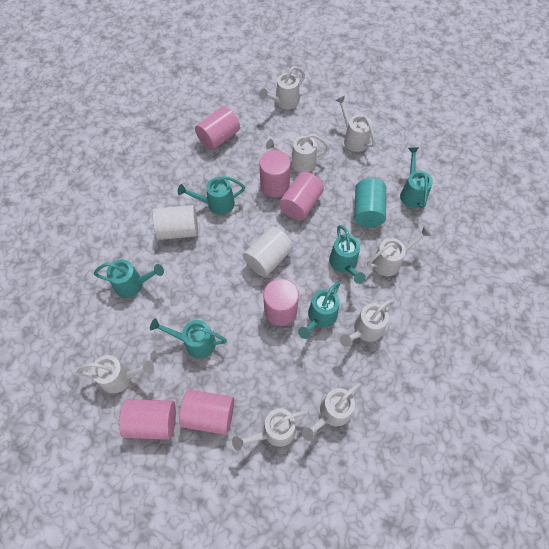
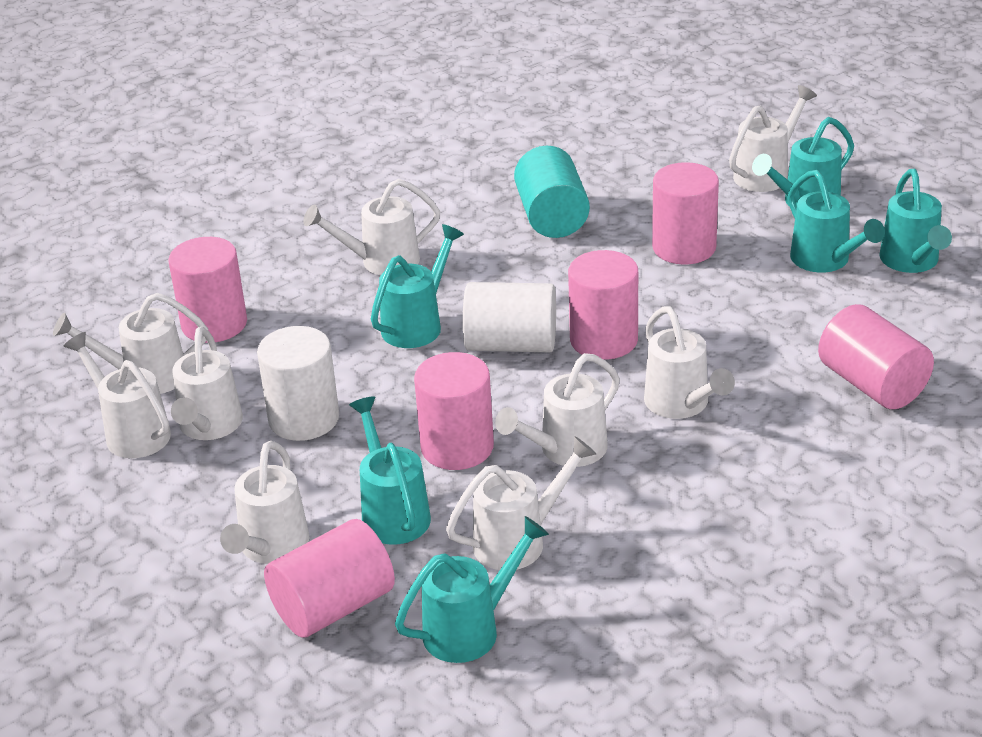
white watering can: 8 -> 9

